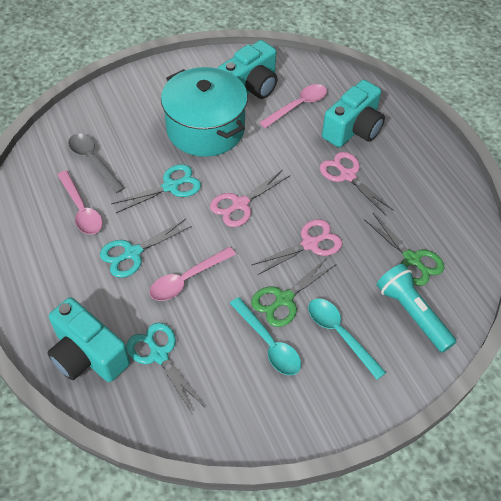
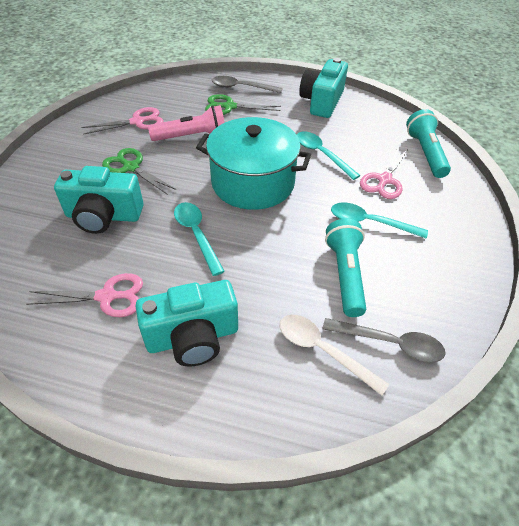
grey spoon: 1 -> 2
pink flashlight: 0 -> 1
pink spoon: 3 -> 0
turquoise flashlight: 1 -> 2
turquoise scissors: 3 -> 0
turquoise spoon: 2 -> 3
white spoon: 0 -> 1

